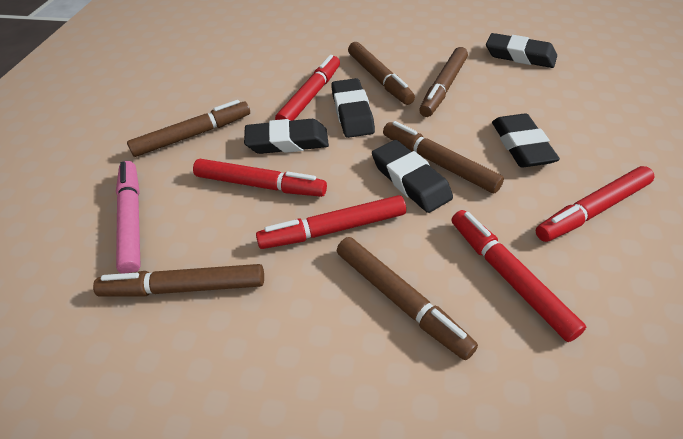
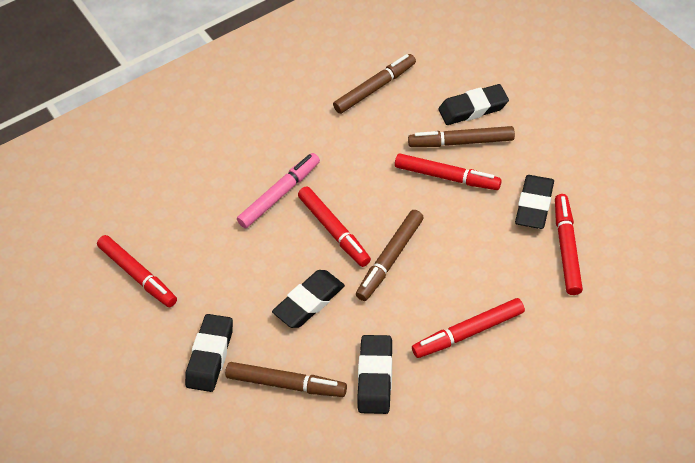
brown marker: 6 -> 4

